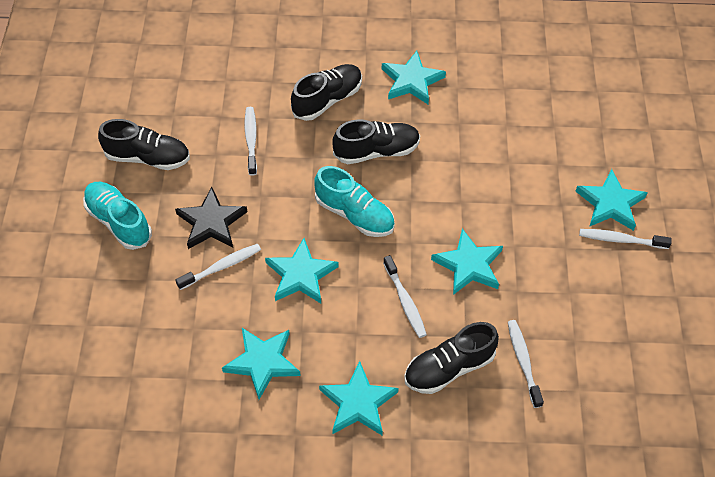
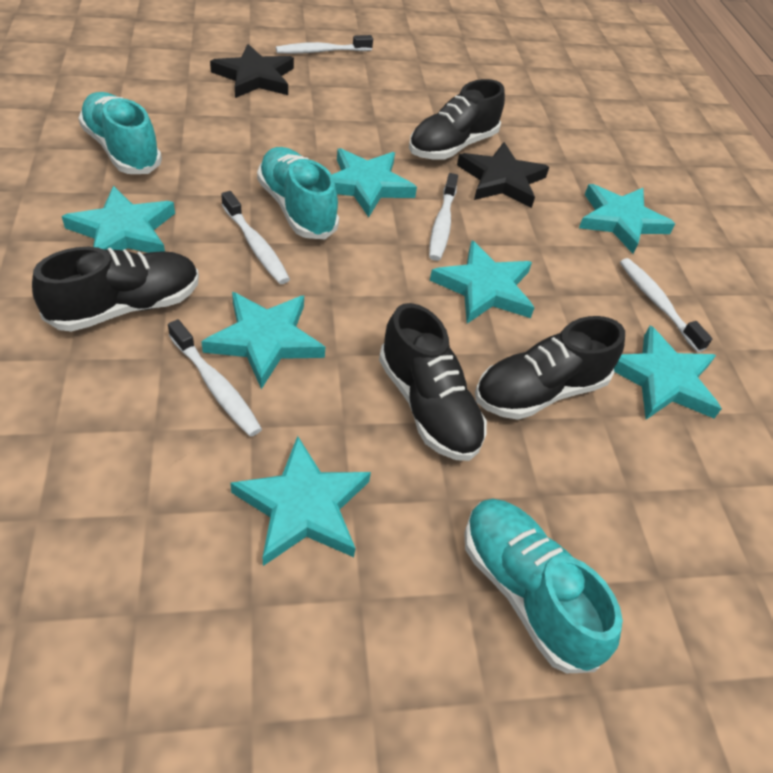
black star: 1 -> 2
turquoise shoe: 2 -> 3
turquoise star: 6 -> 7

